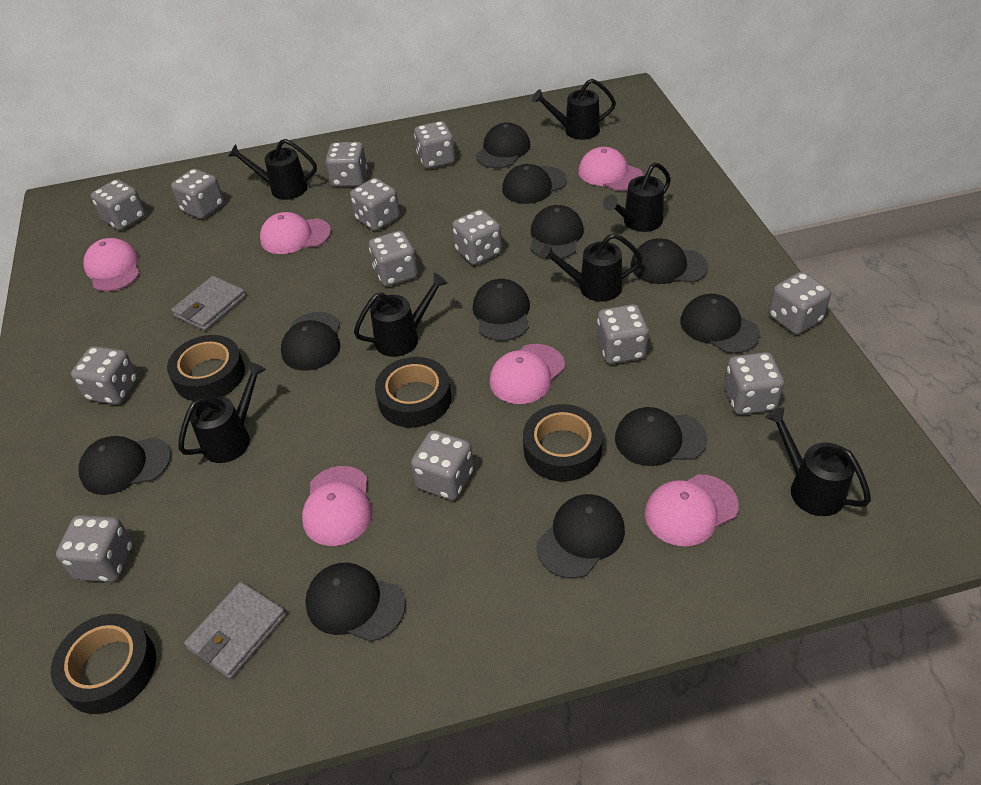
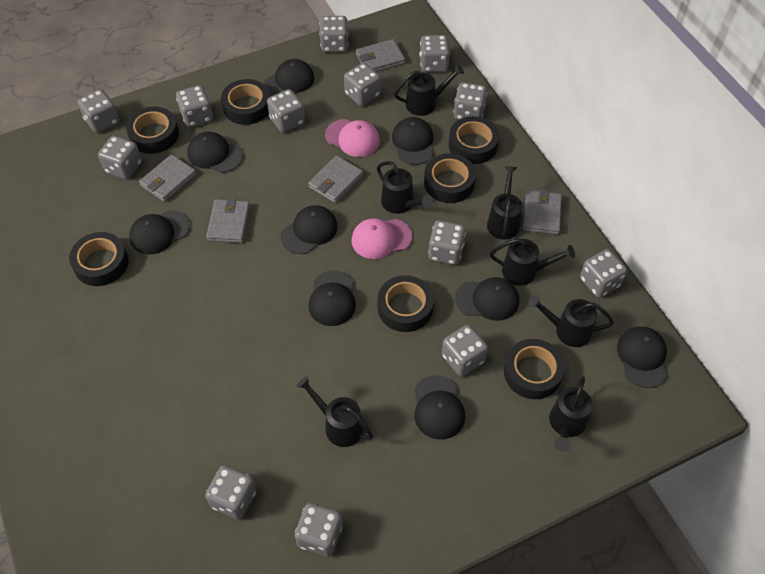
black cap: 11 -> 9
black tape: 4 -> 7
grey wallet: 2 -> 5
pink cap: 6 -> 2

